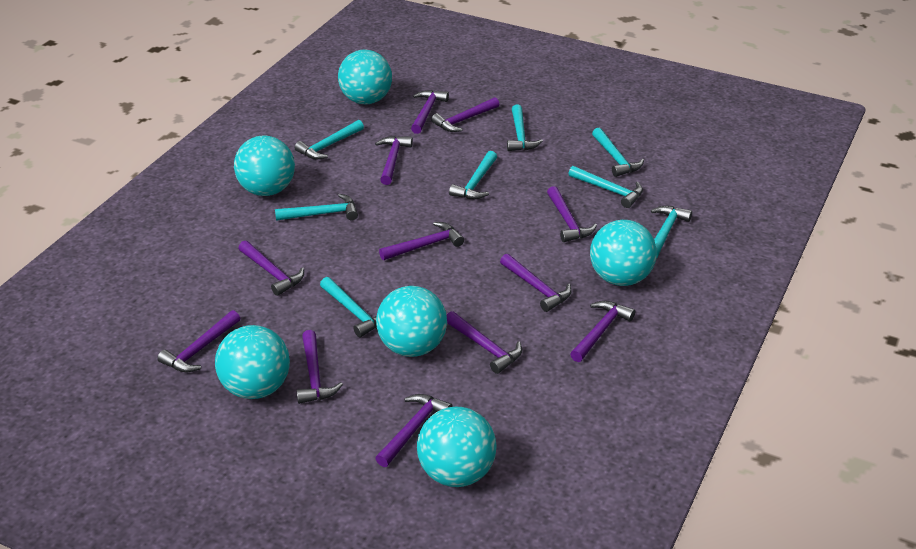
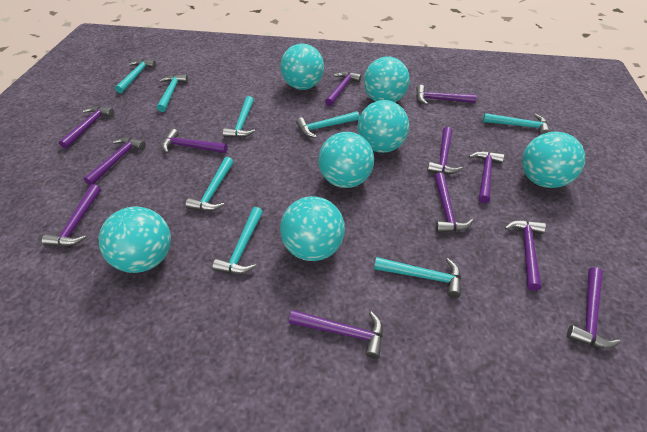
turquoise ball: 6 -> 7

